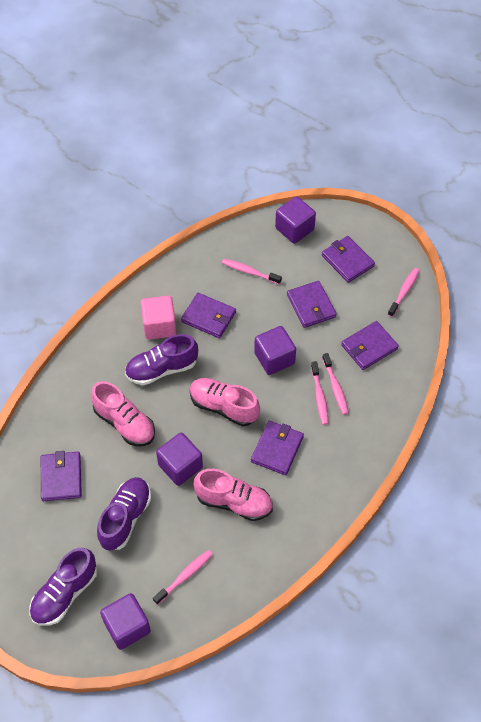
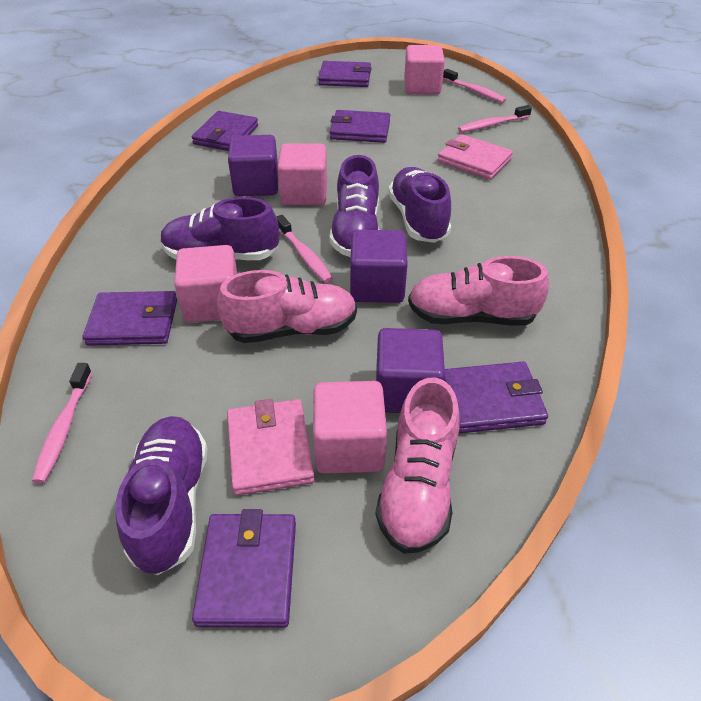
pink cube: 1 -> 4
pink toothbrush: 5 -> 4
pink wallet: 0 -> 2
purple cube: 4 -> 3
purple shoe: 3 -> 4

